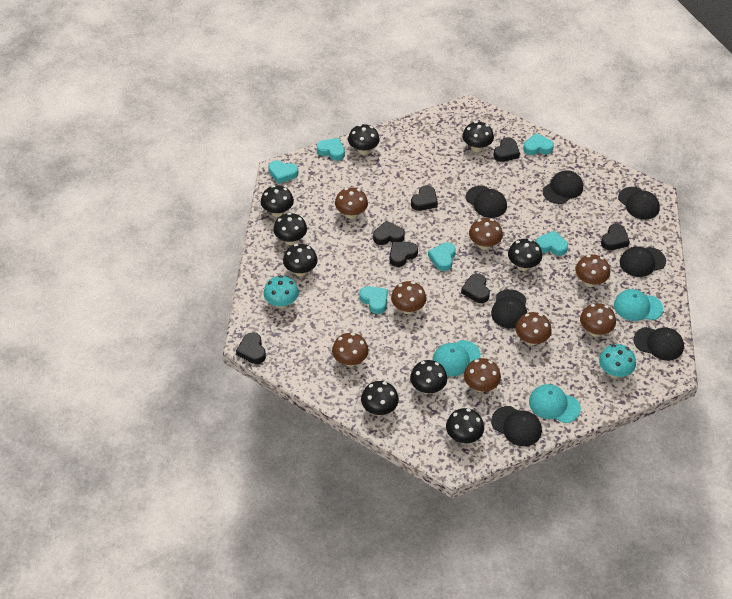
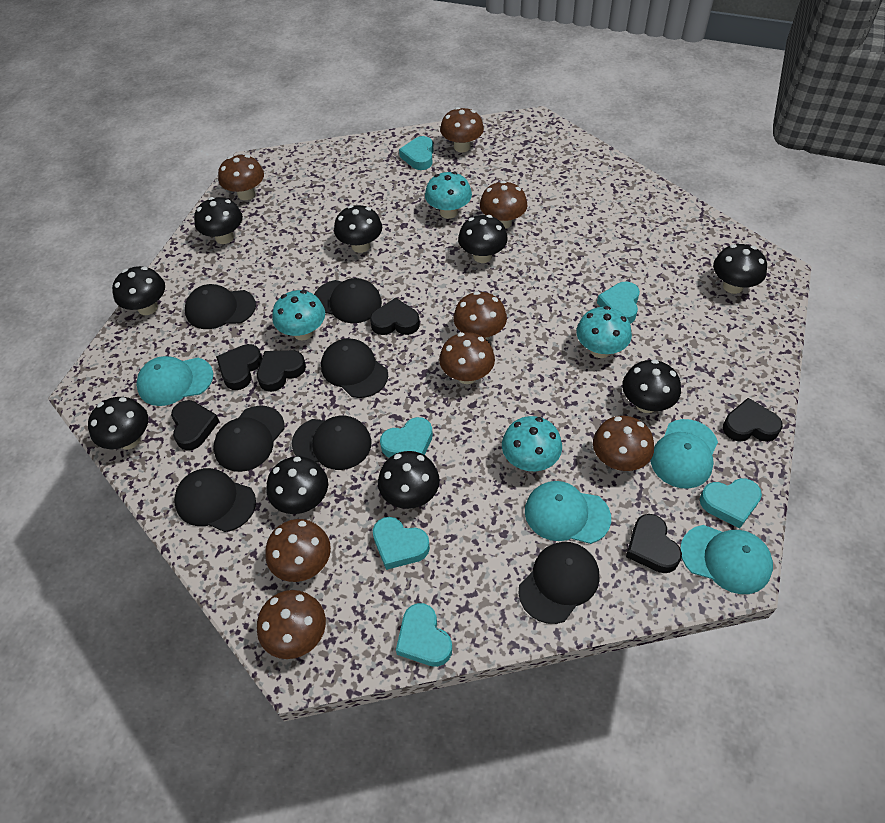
black heart: 7 -> 6
turquoise cap: 3 -> 4
turquoise mushroom: 2 -> 4

